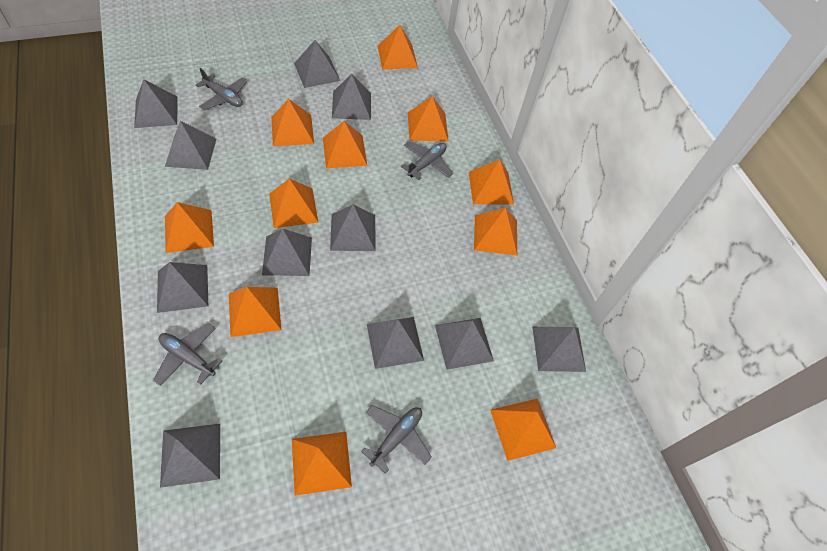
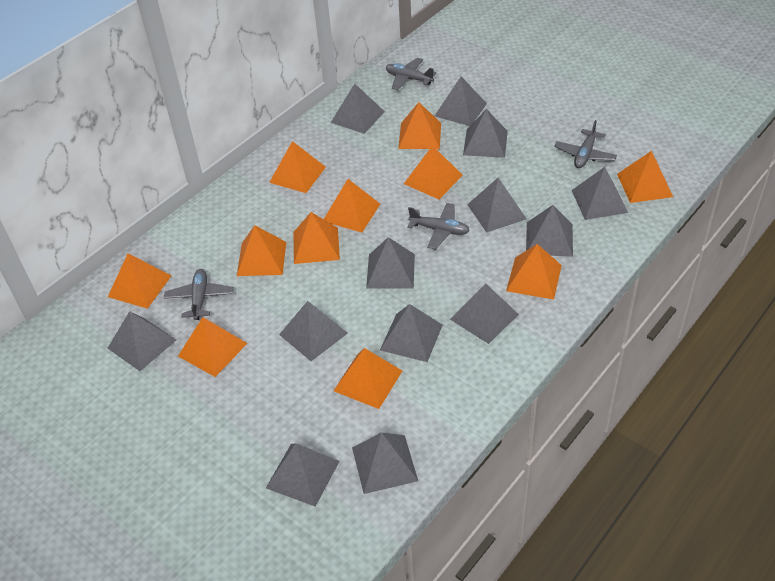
grey pyramid: 11 -> 13

